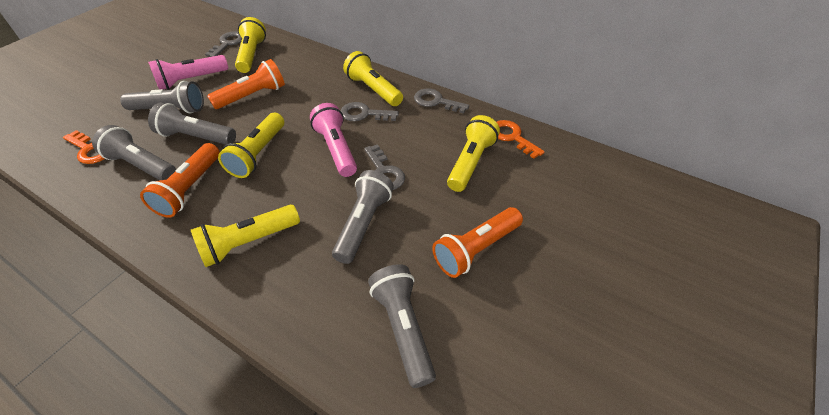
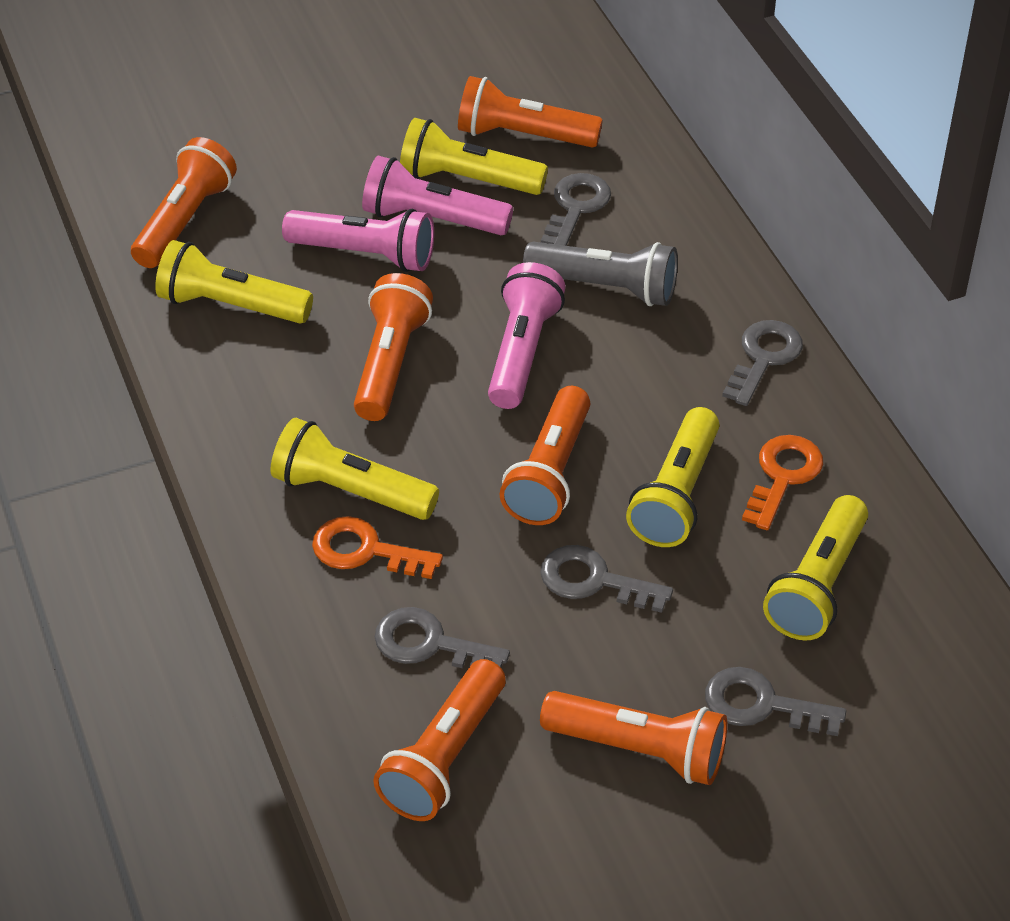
grey flashlight: 5 -> 1
grey key: 4 -> 5
orange flashlight: 3 -> 6
pink flashlight: 2 -> 3

